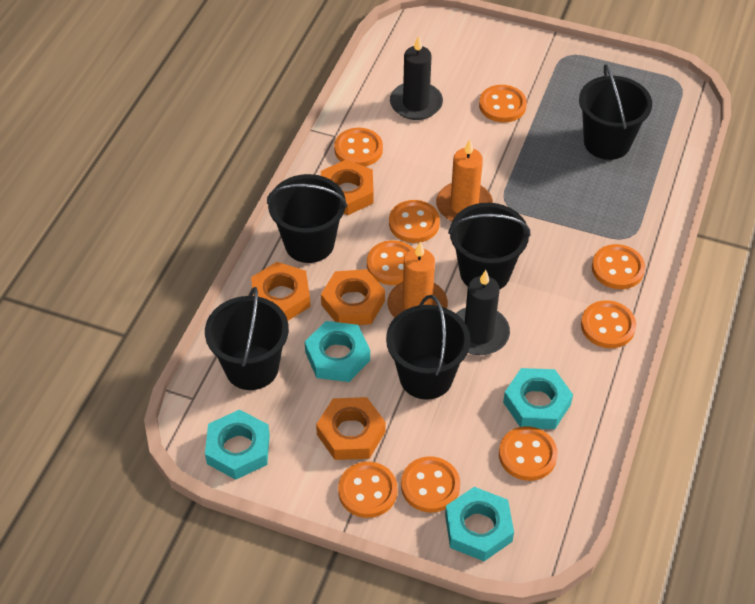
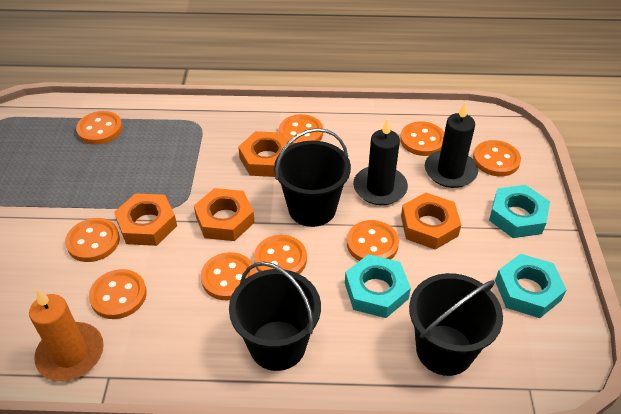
black bucket: 5 -> 3
orange candle: 2 -> 1
turquoise nut: 4 -> 3

